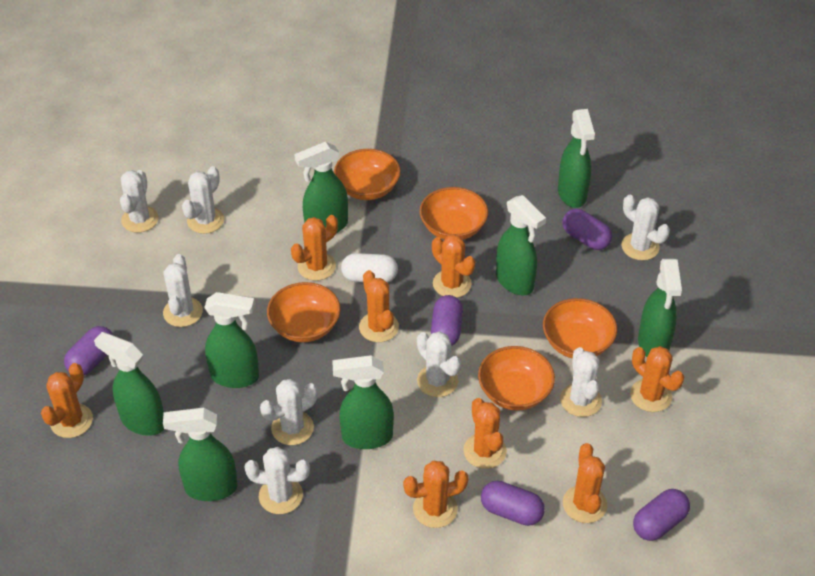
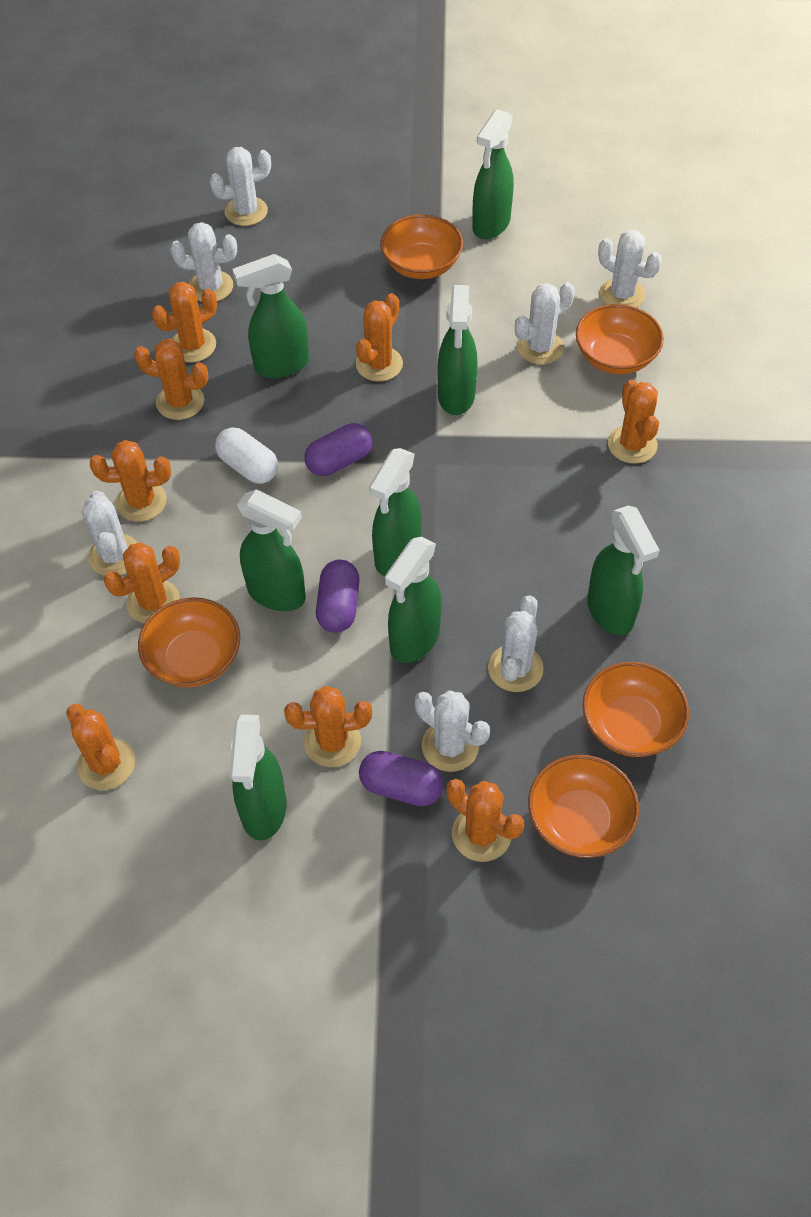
orange cactus: 8 -> 9
purple capsule: 5 -> 3
white cactus: 8 -> 7

